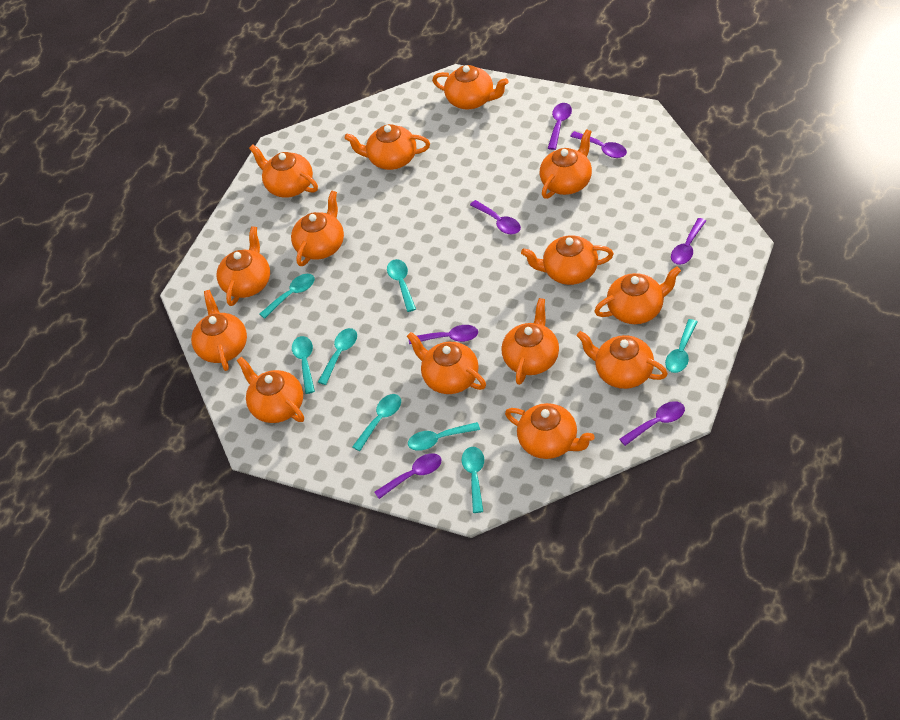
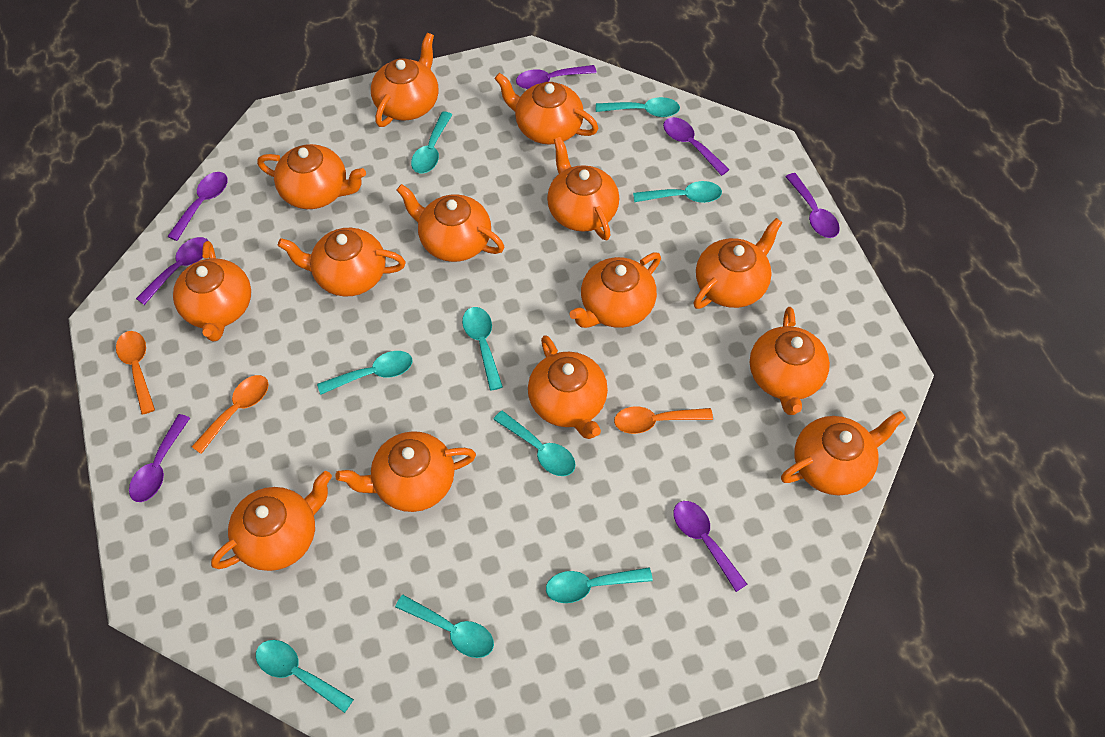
orange spoon: 0 -> 3
turquoise spoon: 8 -> 9

